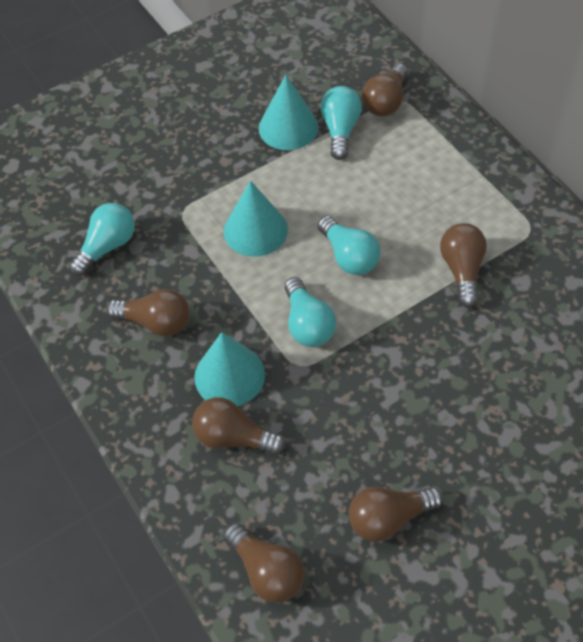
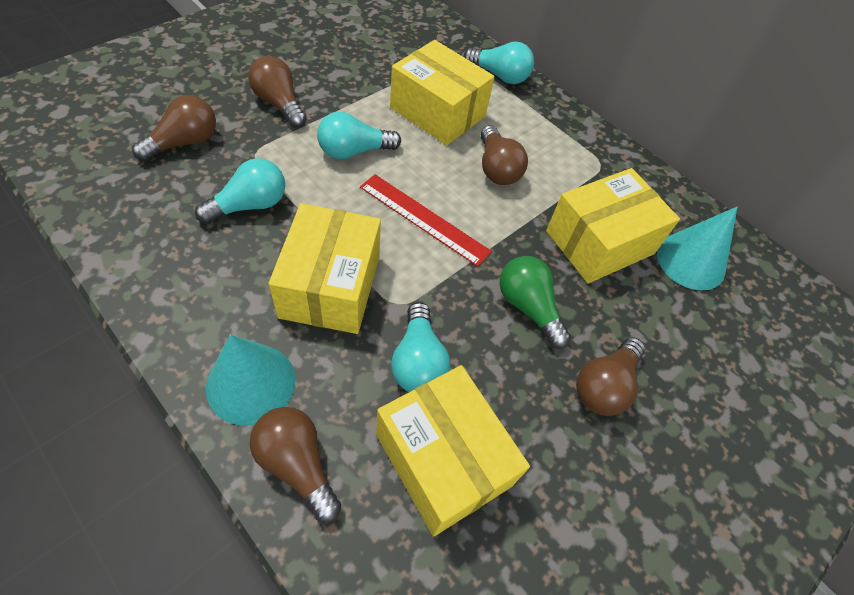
brown light bulb: 6 -> 5
green light bulb: 0 -> 1
red ruler: 0 -> 1
turquoise cone: 3 -> 2
yellow box: 0 -> 4

